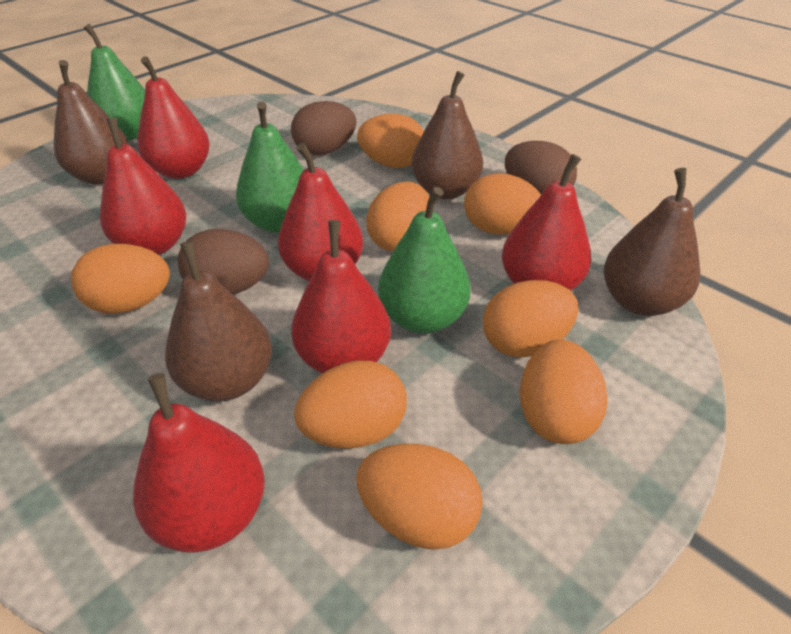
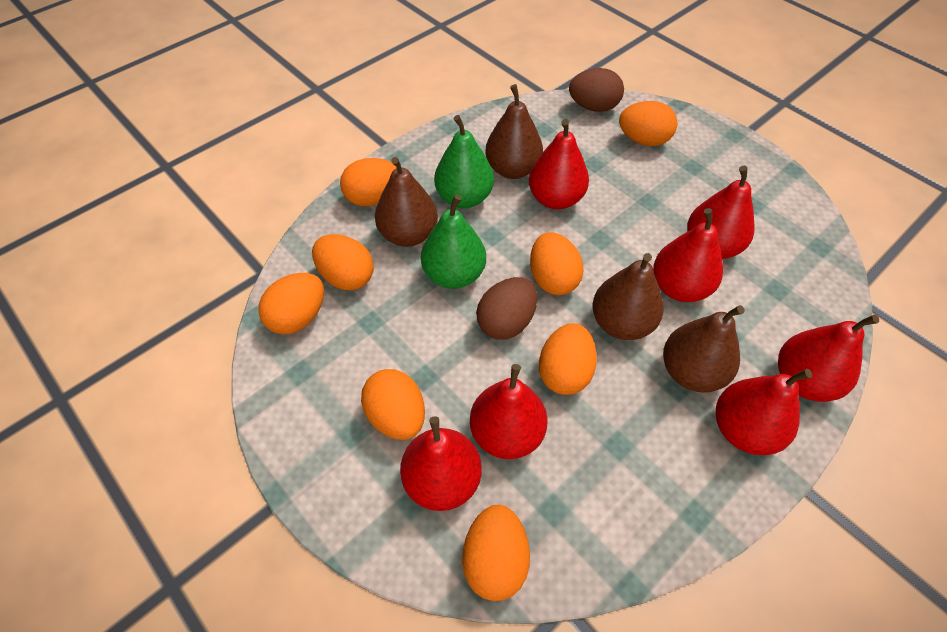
brown egg: 3 -> 2
green pear: 3 -> 2
red pear: 6 -> 7

